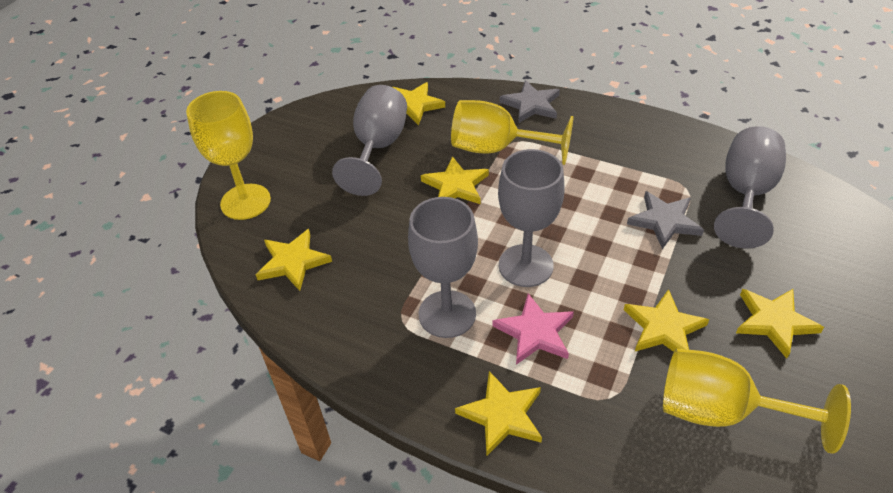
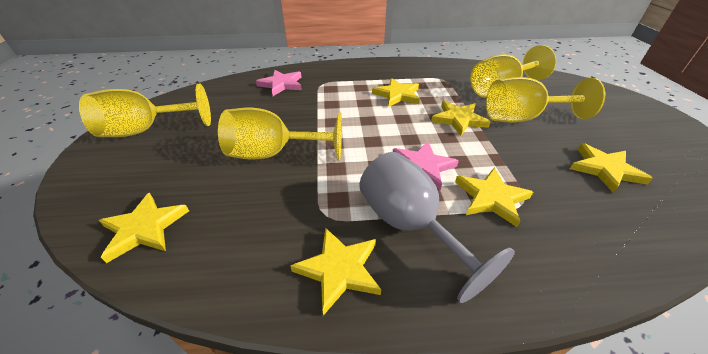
grey goblet: 4 -> 1
grey star: 2 -> 0
pink star: 1 -> 2
yellow goblet: 3 -> 4

